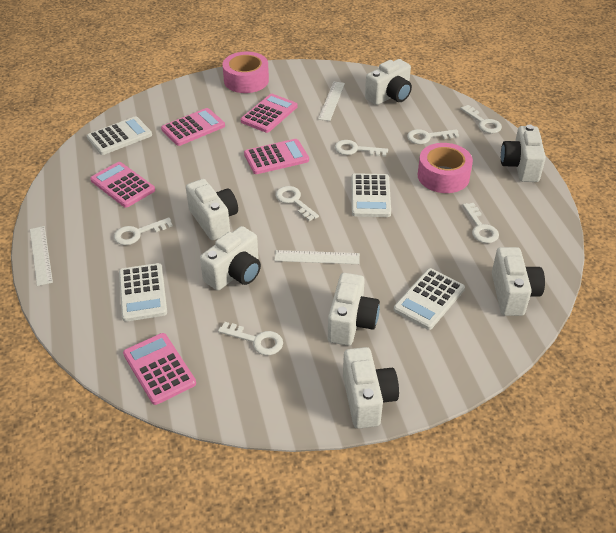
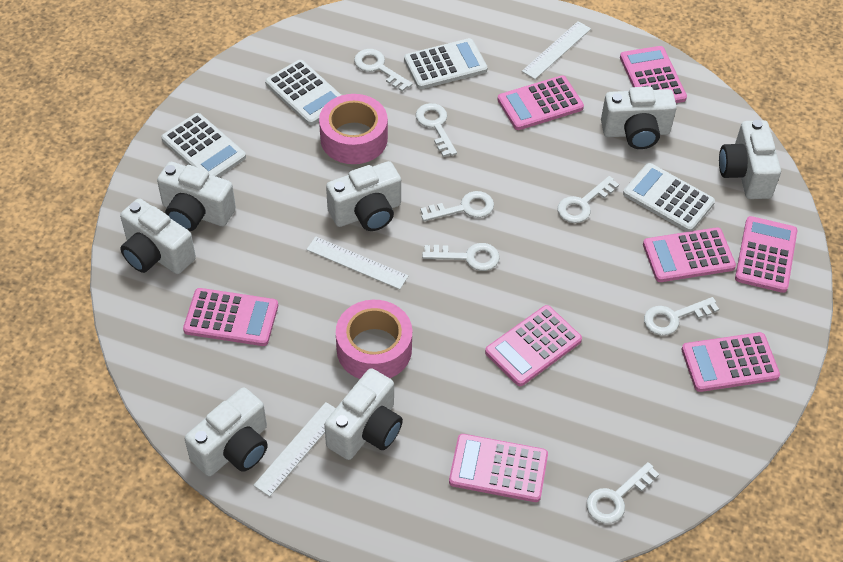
pink calculator: 5 -> 8

